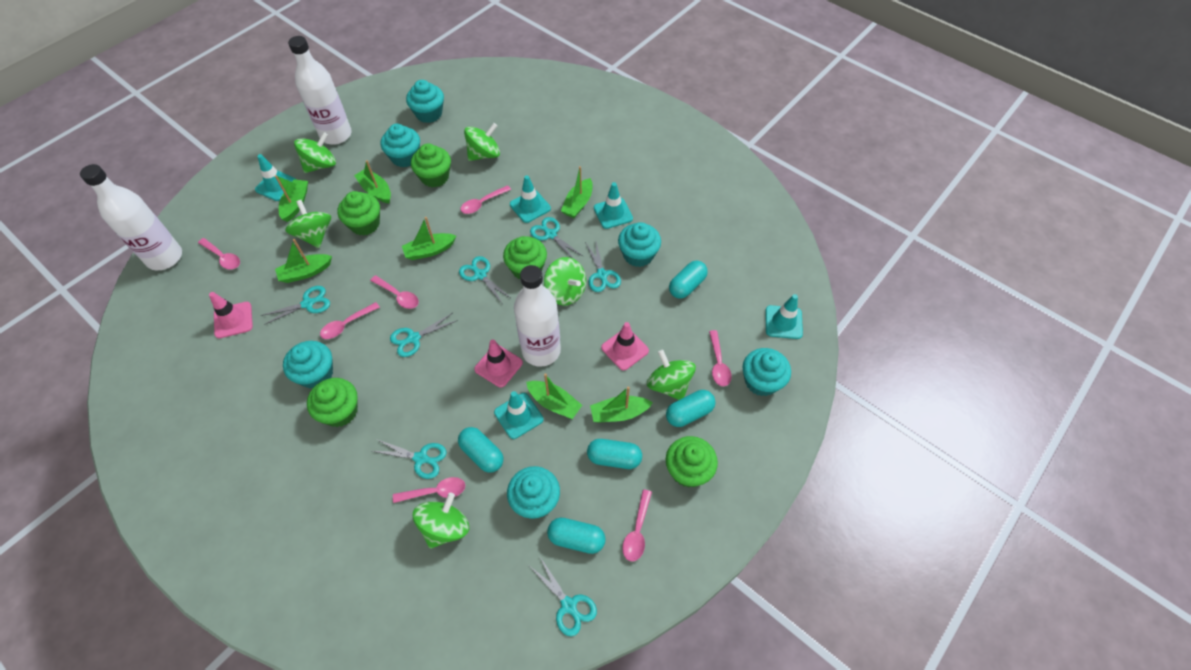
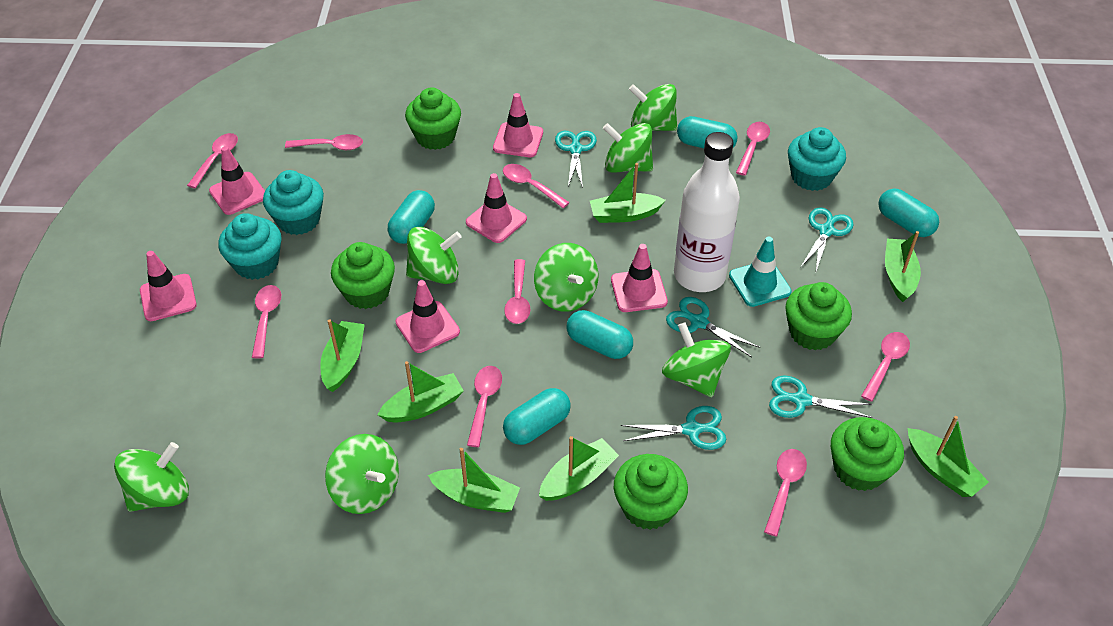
green spinning top: 6 -> 7
pink spoon: 7 -> 9
pink traffic cone: 3 -> 6
turquoise cupcake: 6 -> 3
turquoise scissors: 7 -> 5
turquoise traffic cone: 5 -> 1
white bottle: 3 -> 1

